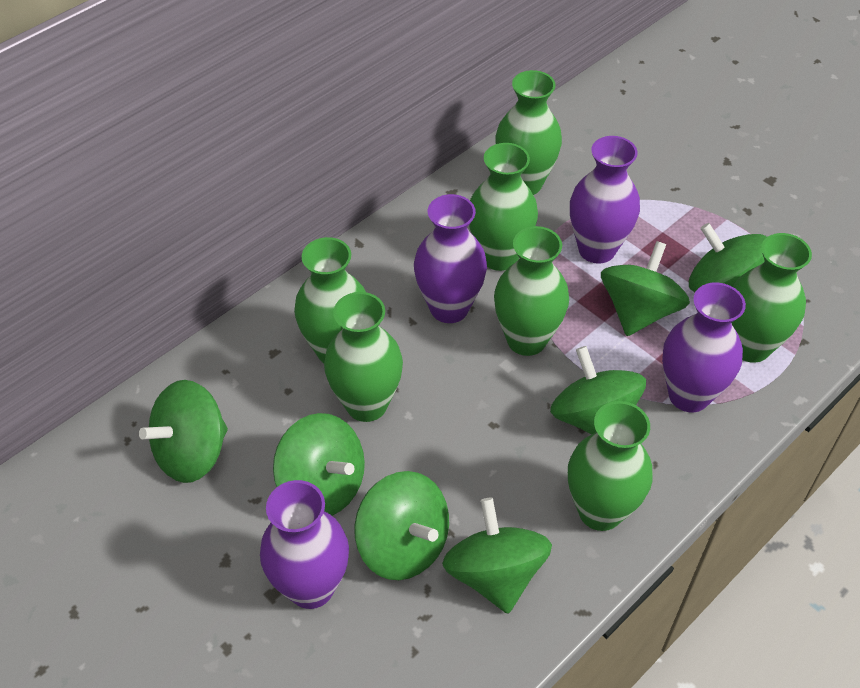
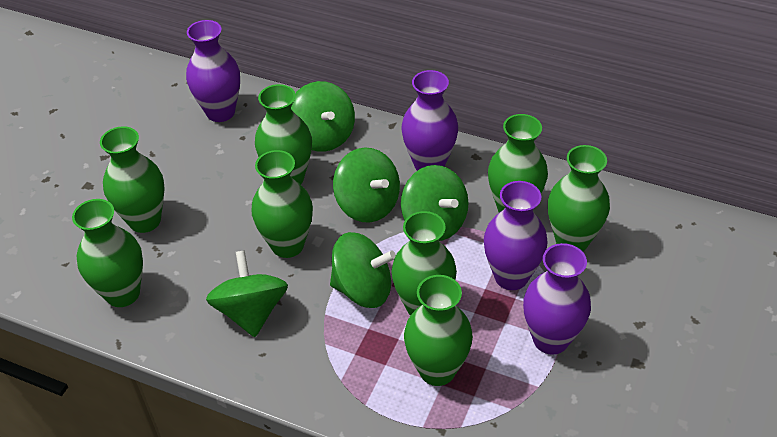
green spinning top: 7 -> 5
green vase: 7 -> 8

